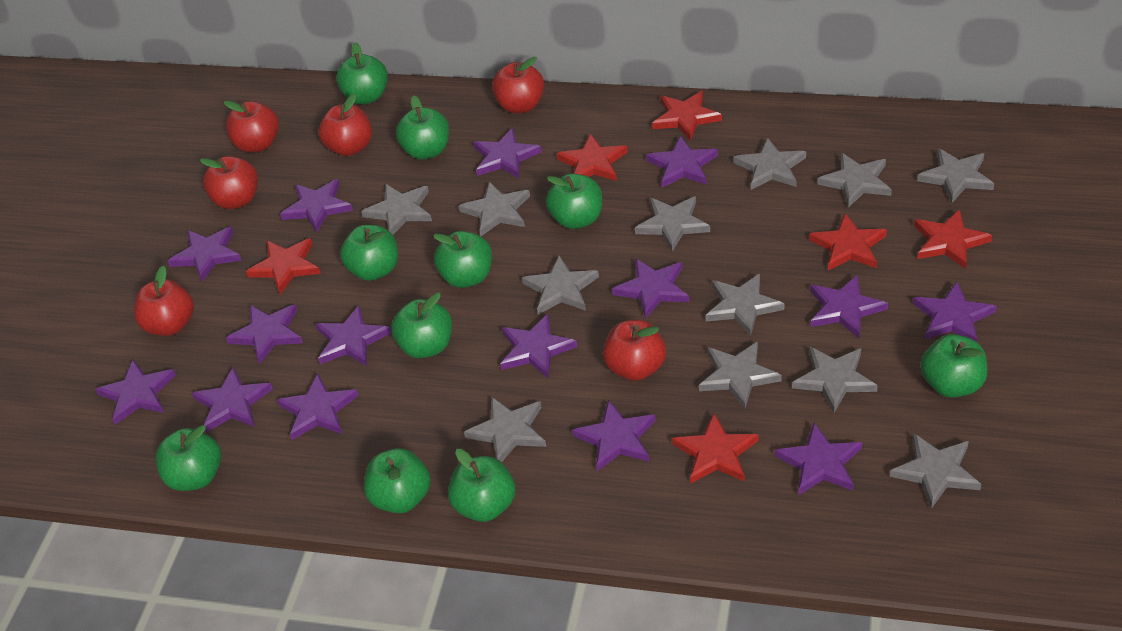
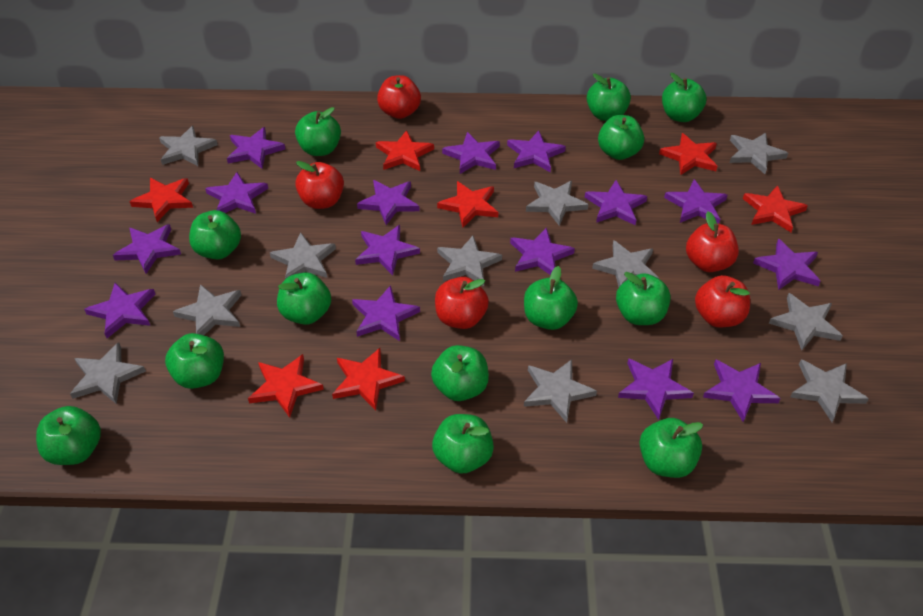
green apple: 10 -> 13
grey star: 12 -> 11
red apple: 6 -> 5
red star: 6 -> 7

